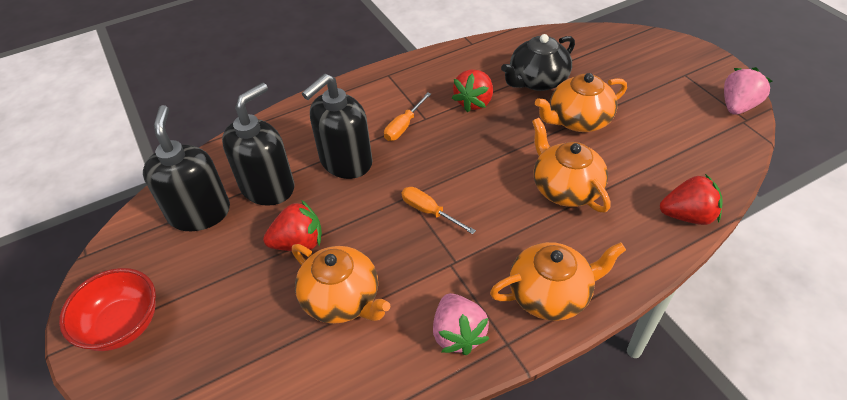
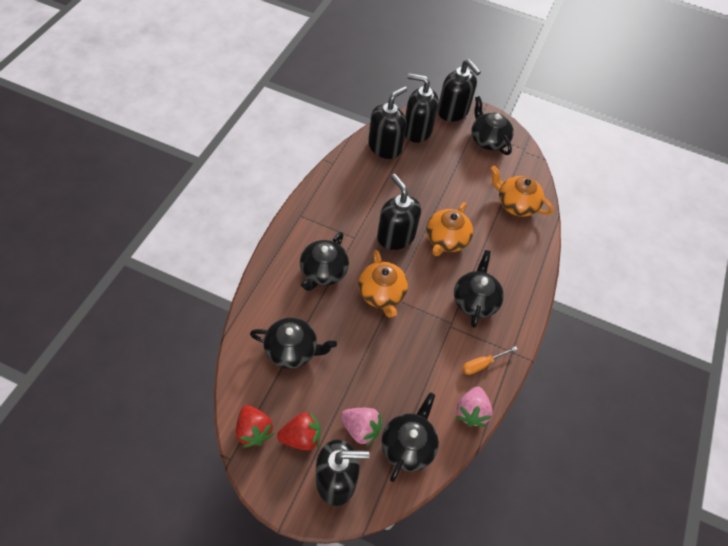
black soap dispenser: 3 -> 5
black teapot: 1 -> 5
orange screwdriver: 2 -> 1
orange teapot: 4 -> 3
red bowl: 1 -> 0
red strawberry: 3 -> 2

